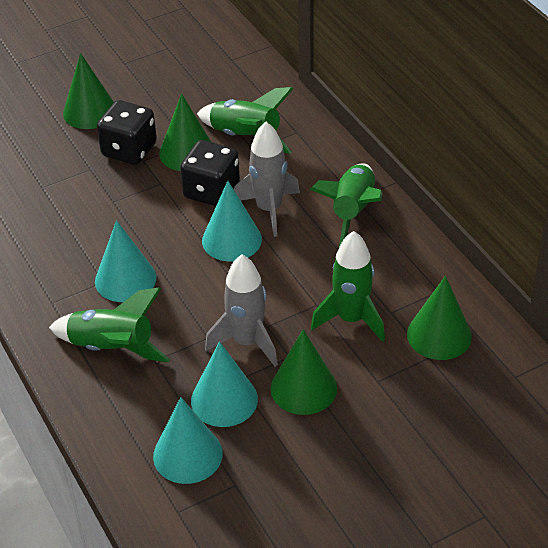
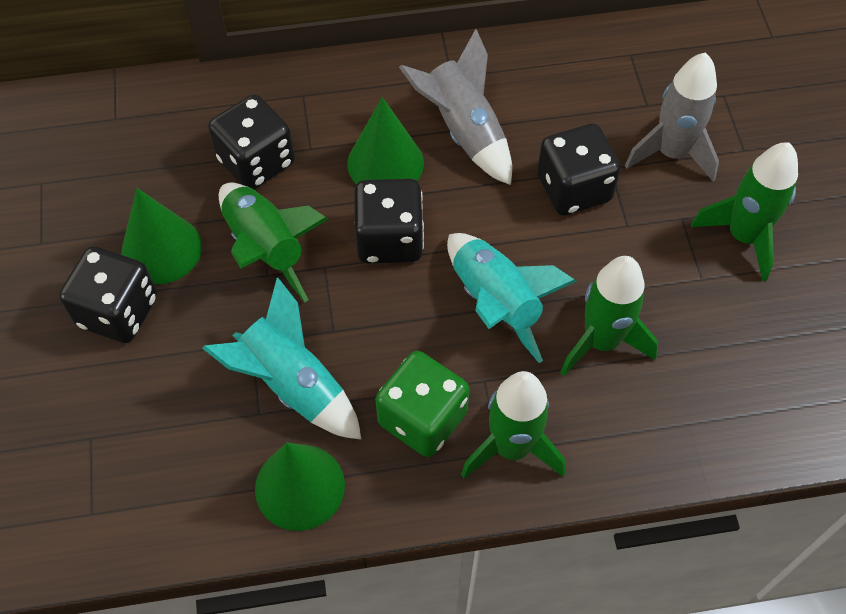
black dice: 2 -> 4
green cone: 4 -> 3
green dice: 0 -> 1
turquoise cone: 4 -> 0
turquoise rocket: 0 -> 2

